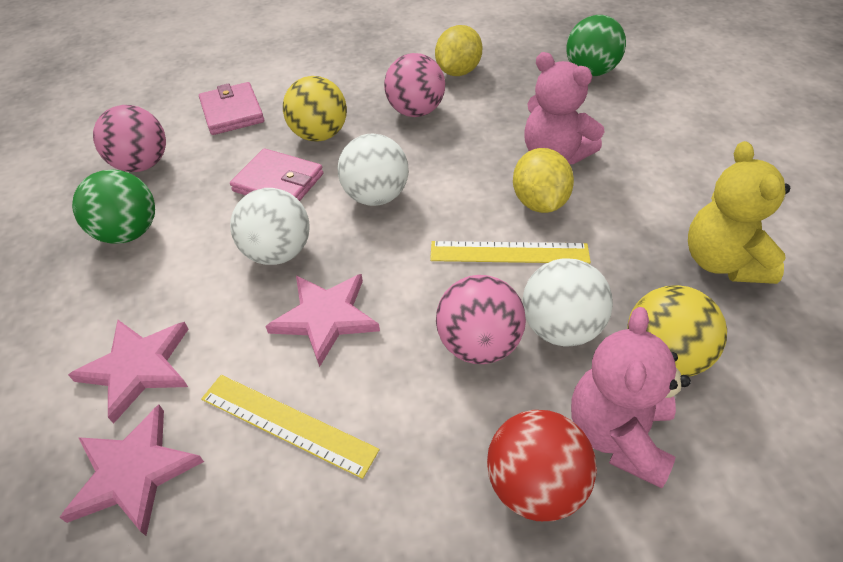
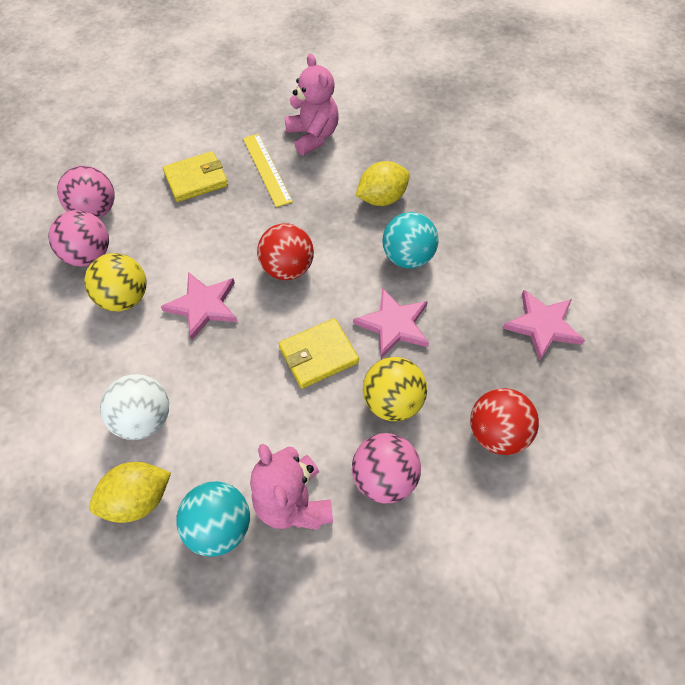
green ball: 2 -> 0
pink wallet: 2 -> 0
red ball: 1 -> 2
turquoise ball: 0 -> 2
white ball: 3 -> 1
yellow ruler: 2 -> 1
yellow teddy bear: 1 -> 0
yellow wallet: 0 -> 2

